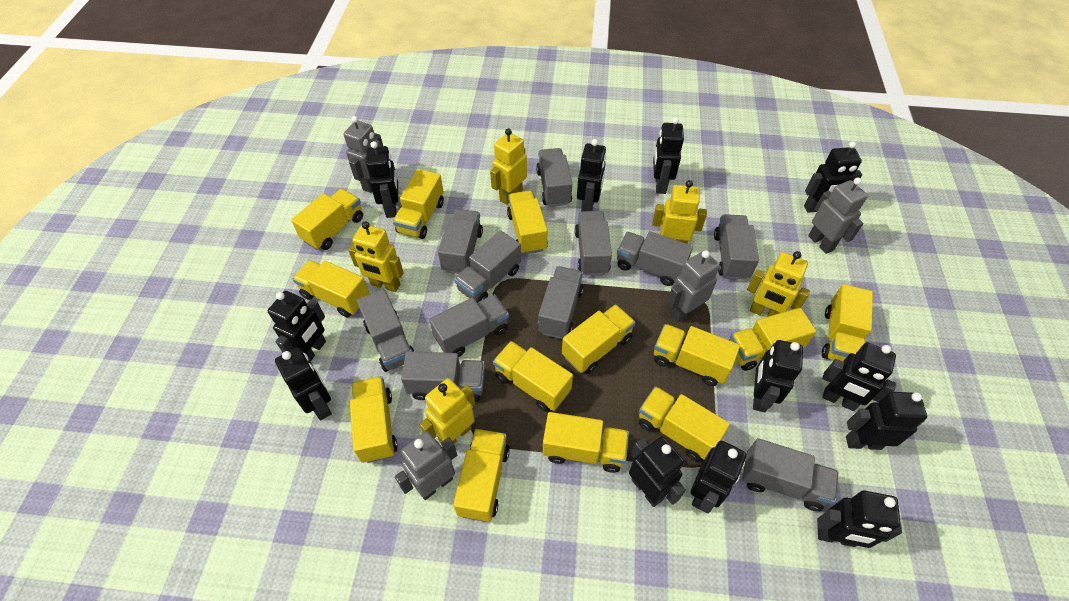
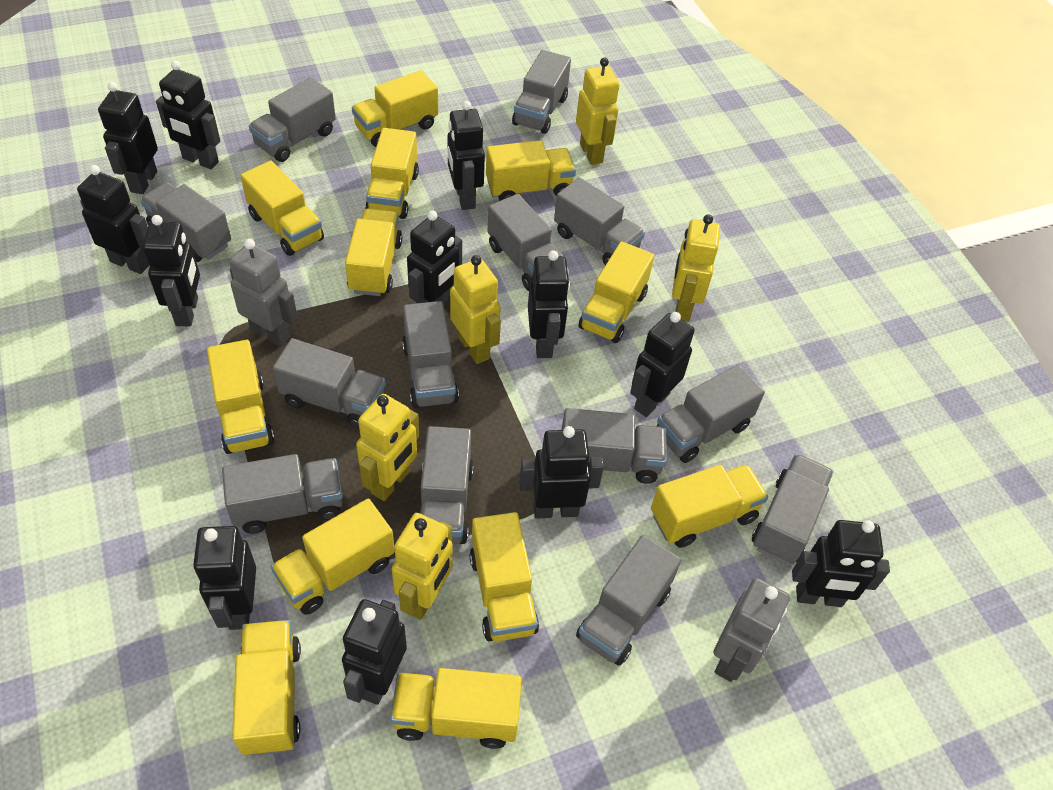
grey robot: 4 -> 2
grey truck: 11 -> 13
yellow truck: 13 -> 12

